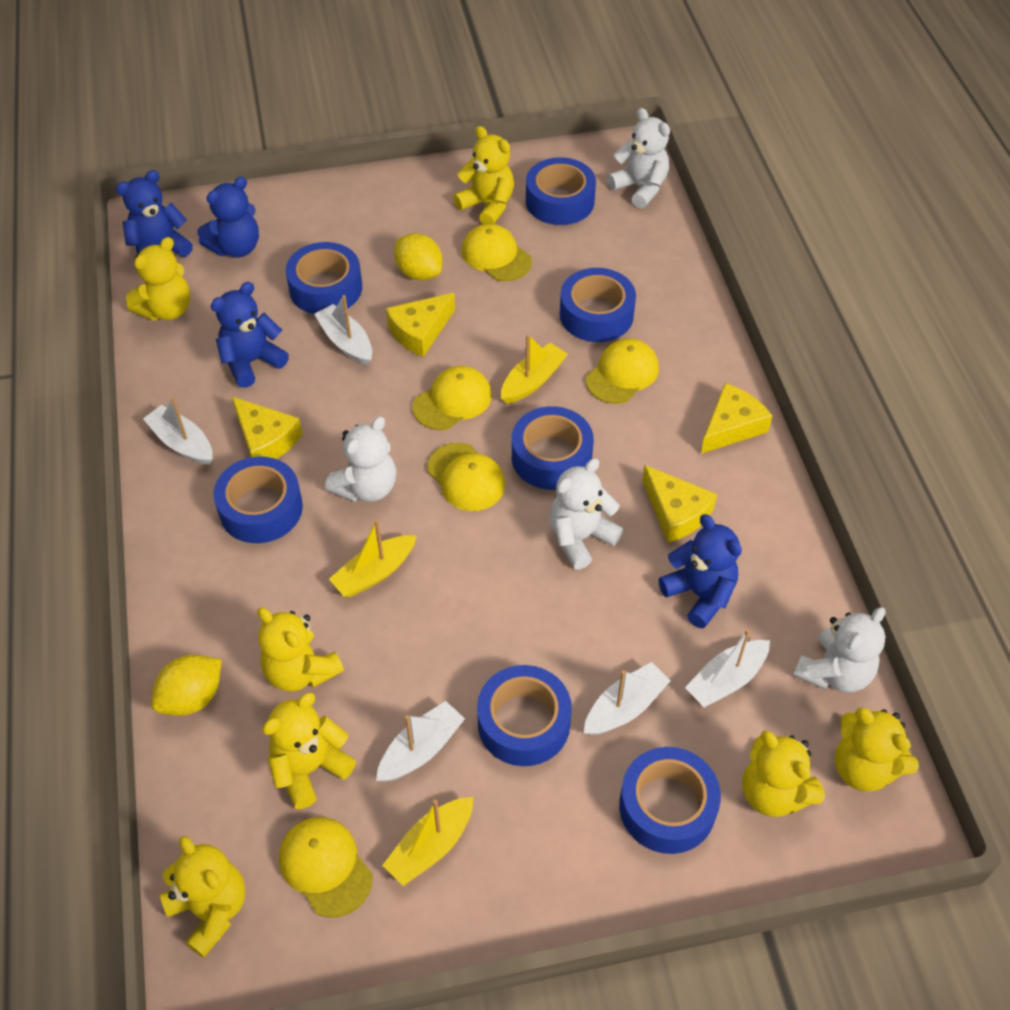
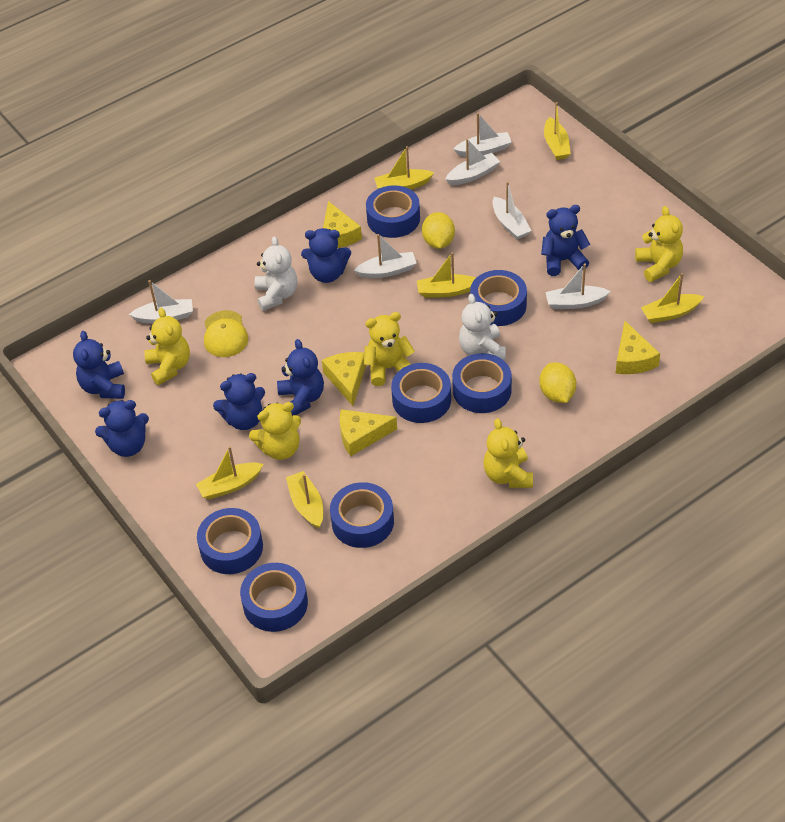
blue teddy bear: 4 -> 6
white boat: 5 -> 6
white teddy bear: 4 -> 2
yellow boat: 3 -> 6
yellow cap: 5 -> 1
yellow teddy bear: 7 -> 5

